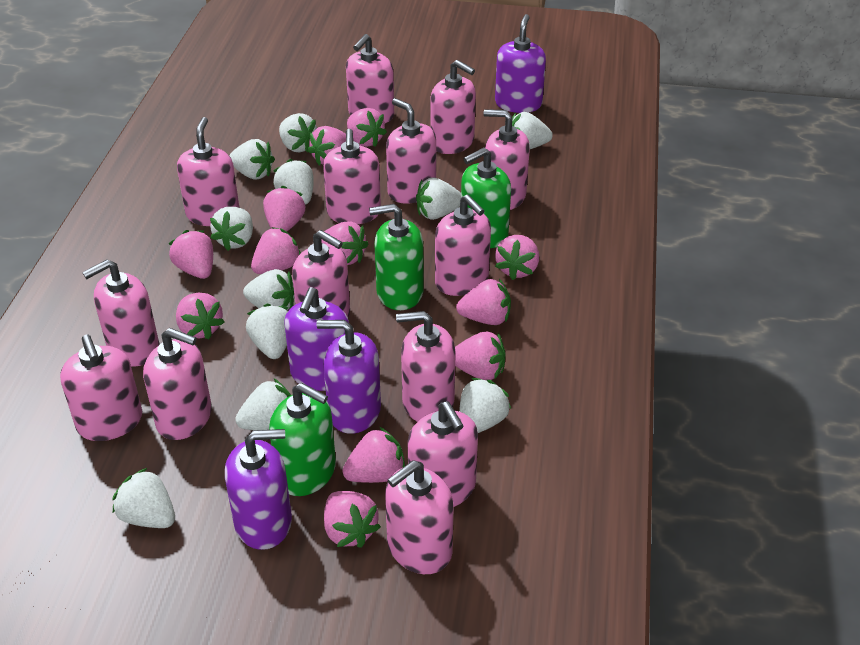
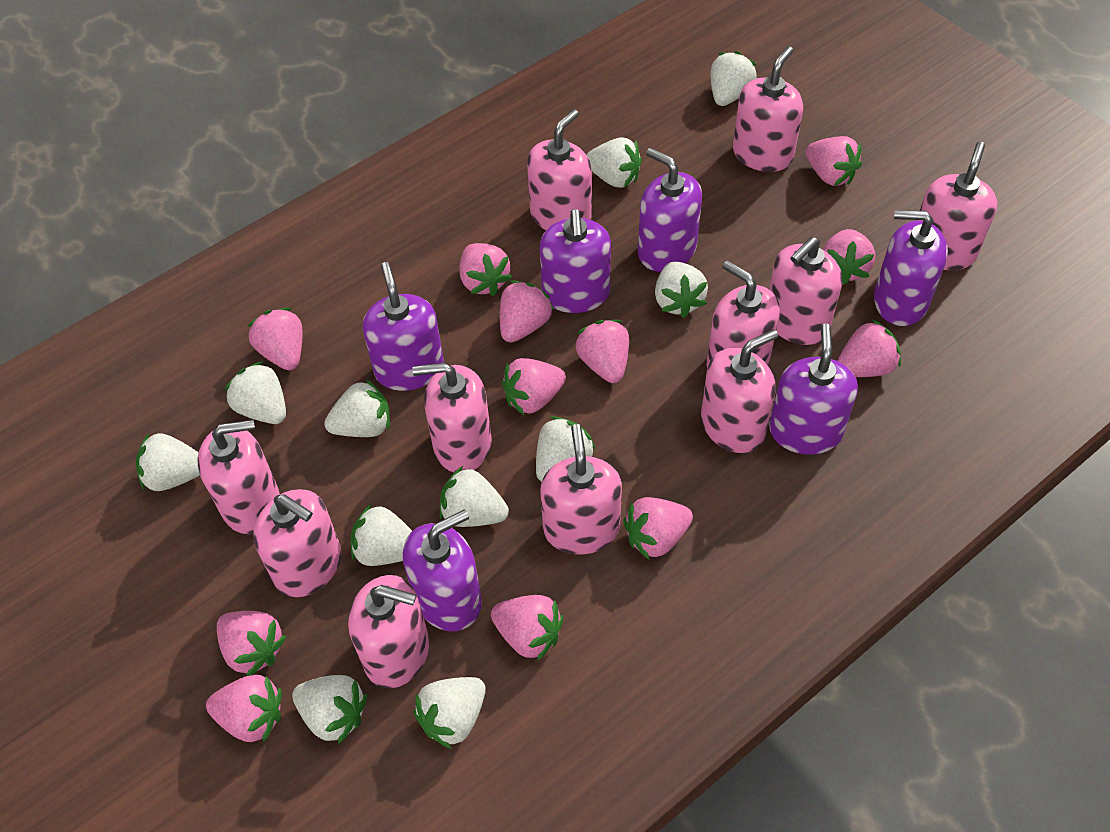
green soap dispenser: 3 -> 0
pink soap dispenser: 14 -> 11
purple soap dispenser: 4 -> 6

